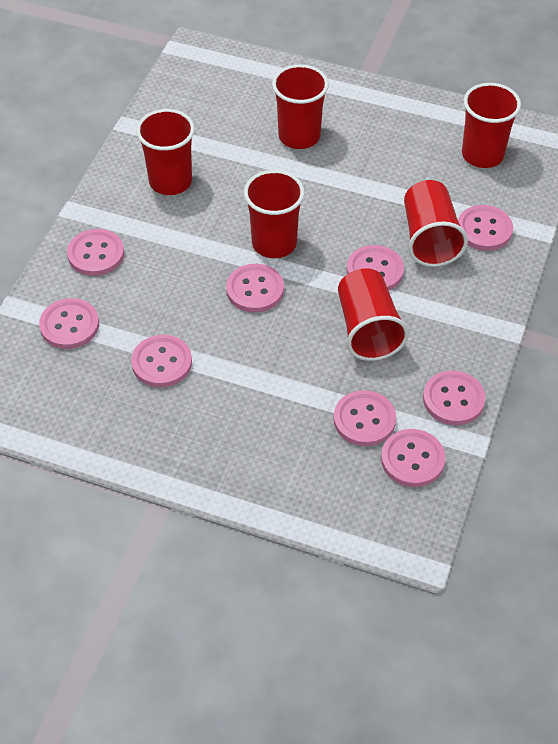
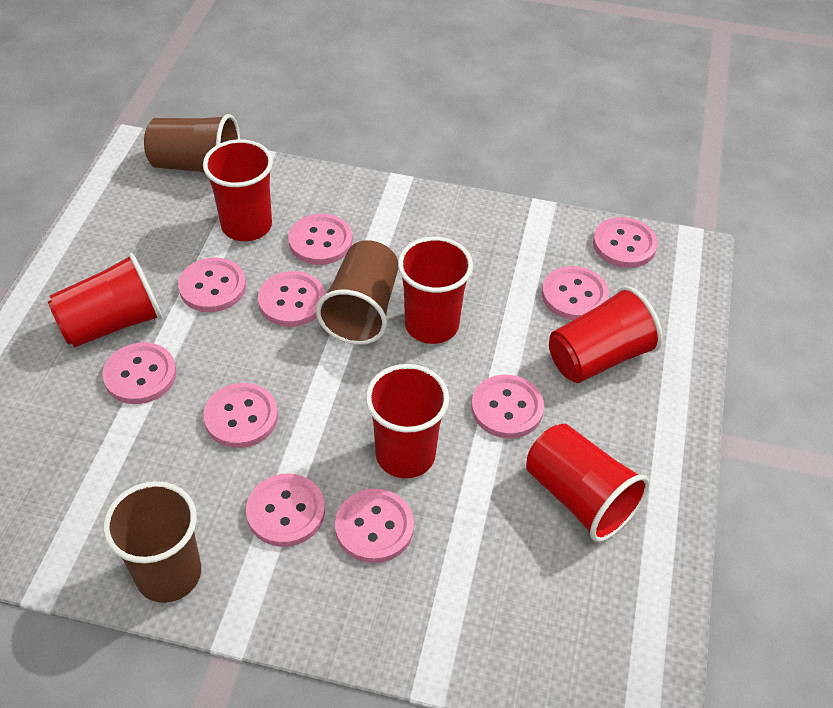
brown cup: 0 -> 3
pink button: 9 -> 10

